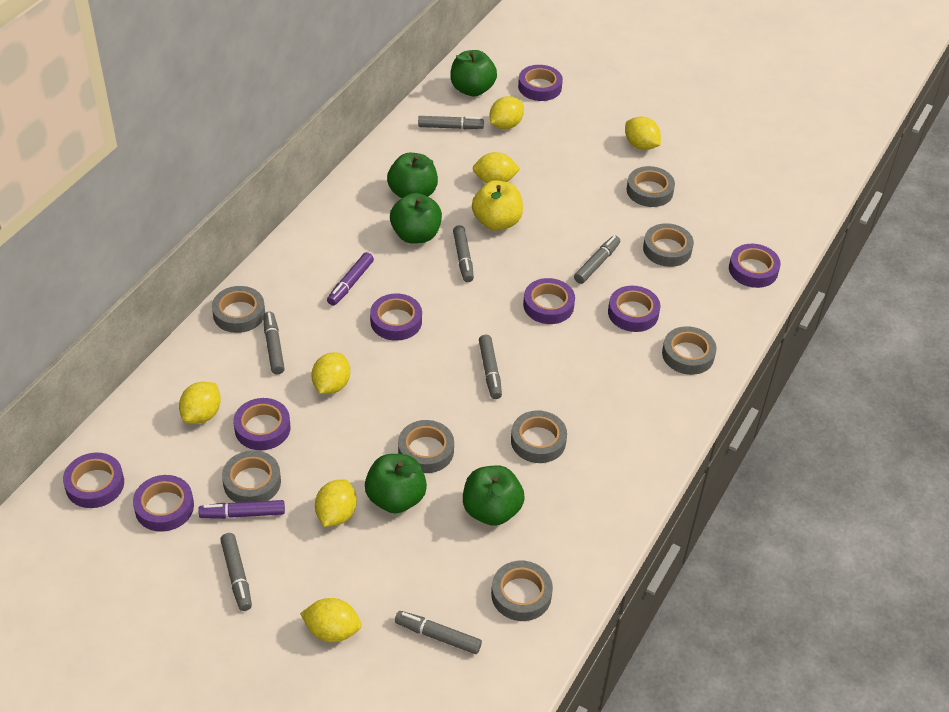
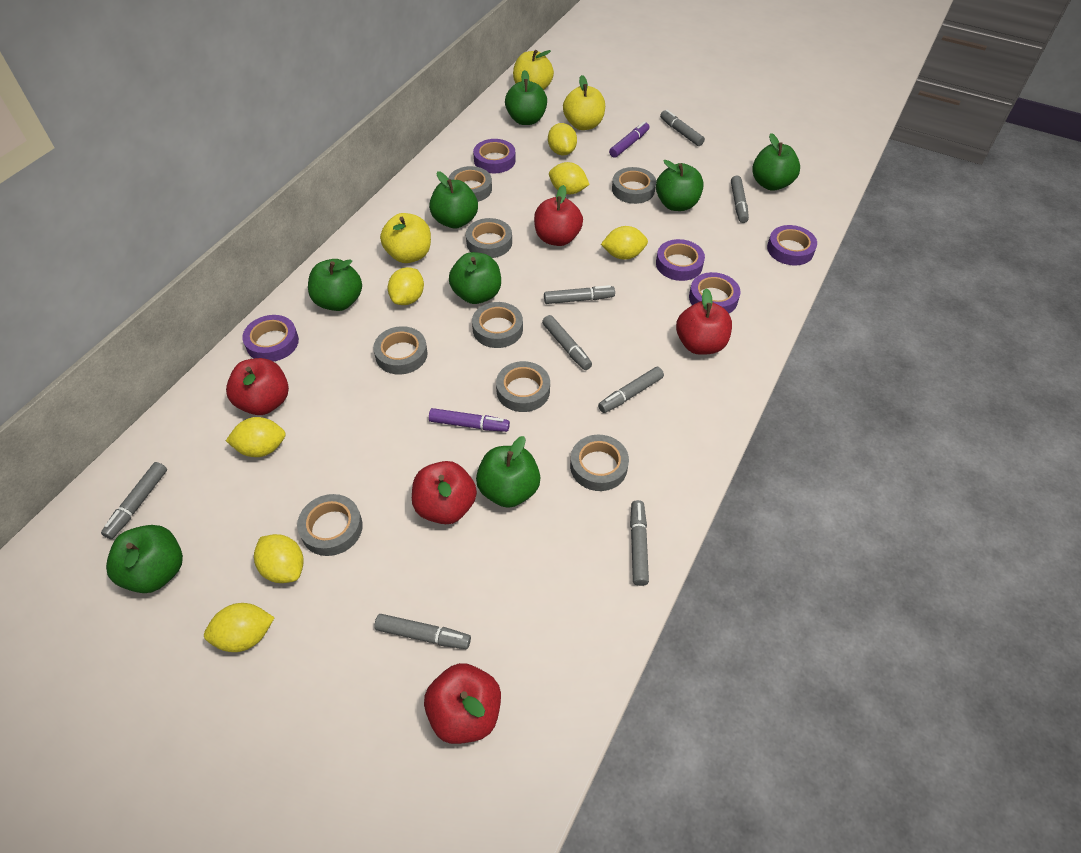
green apple: 5 -> 8
grey marker: 7 -> 8
purple tape: 8 -> 5
red apple: 0 -> 5
yellow apple: 1 -> 3

